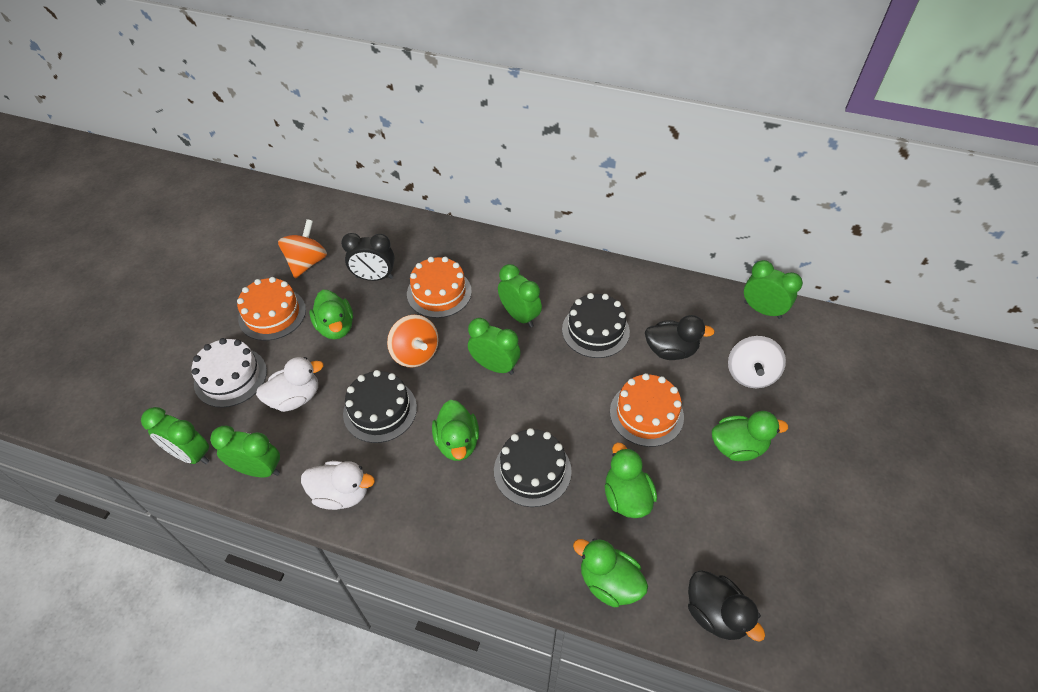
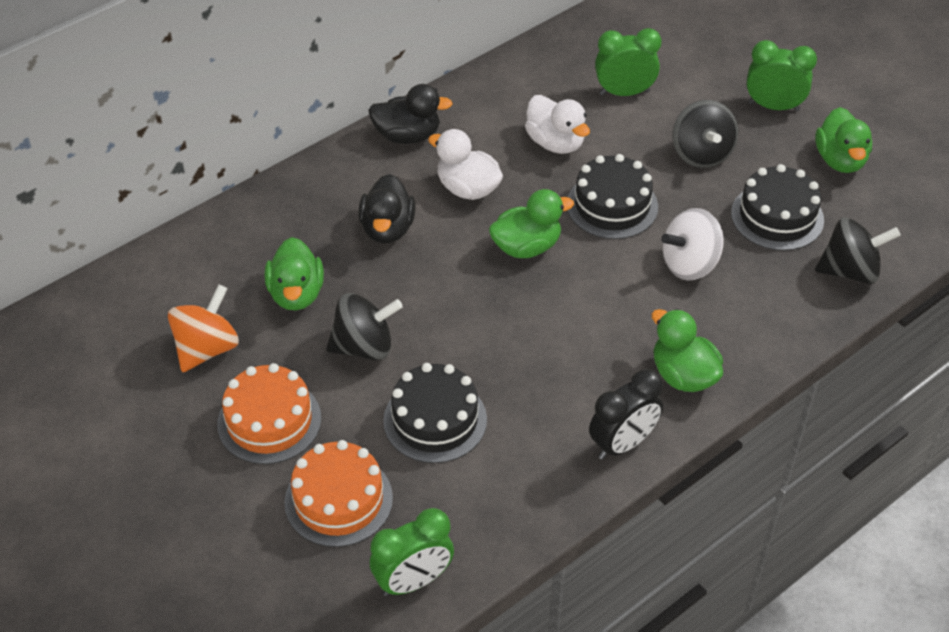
black spinning top: 0 -> 3
green clock: 5 -> 3
green duck: 5 -> 4
orange cake: 3 -> 2
orange spinning top: 2 -> 1
white cake: 1 -> 0

